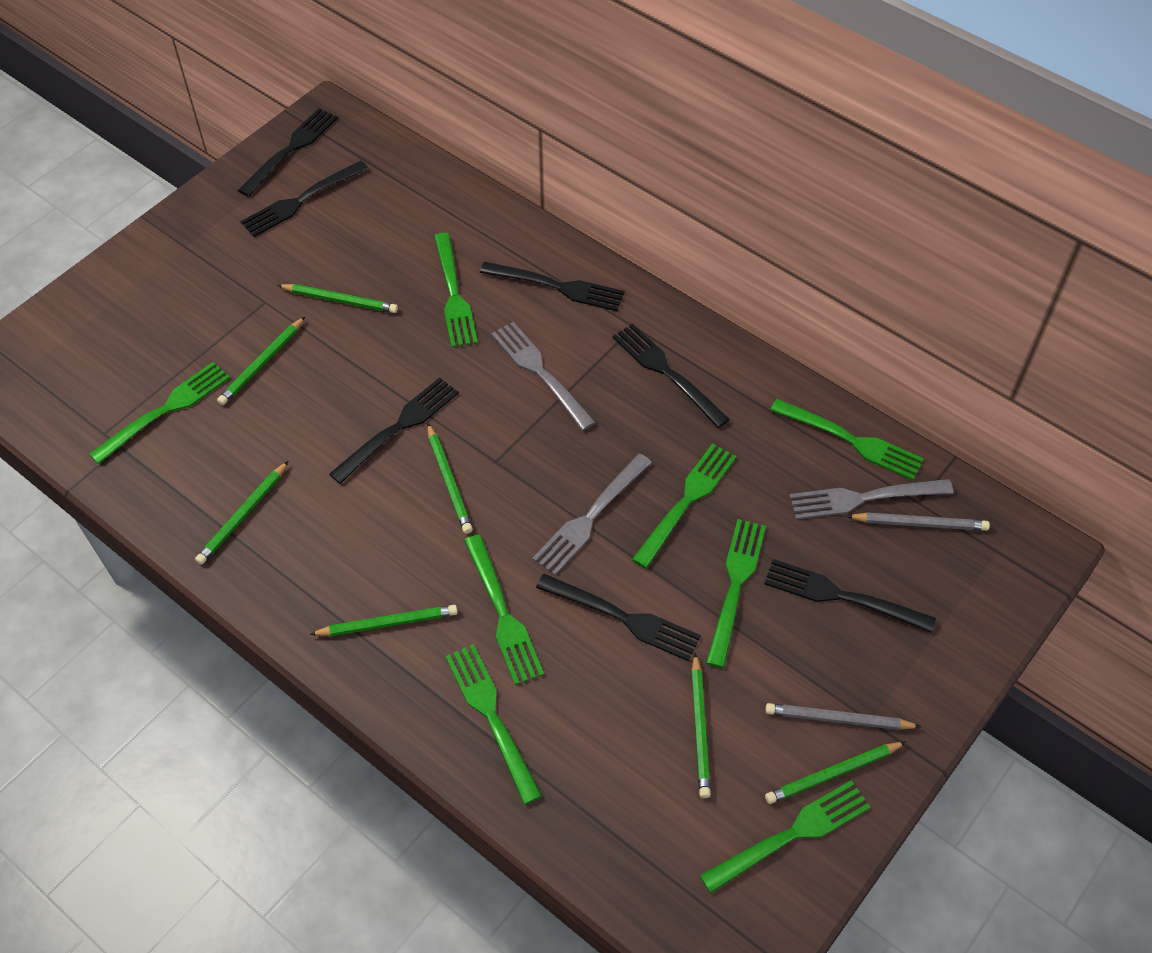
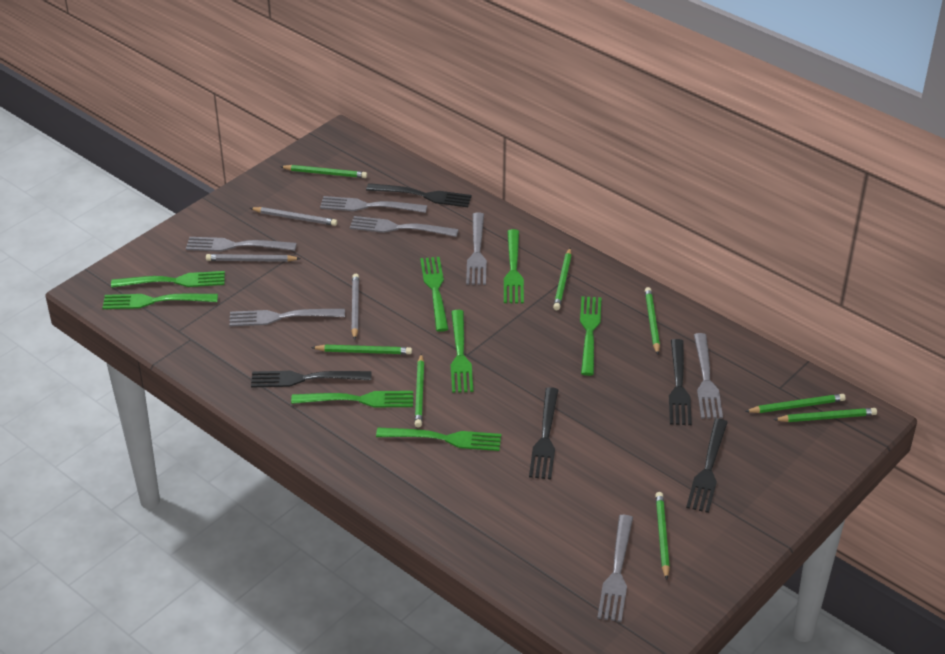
black fork: 7 -> 5
green pencil: 7 -> 8
grey fork: 3 -> 7
grey pencil: 2 -> 3

